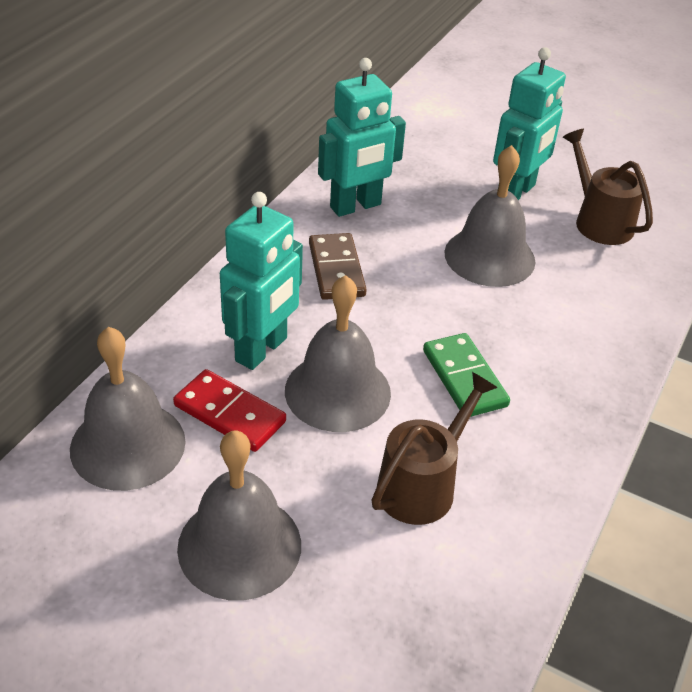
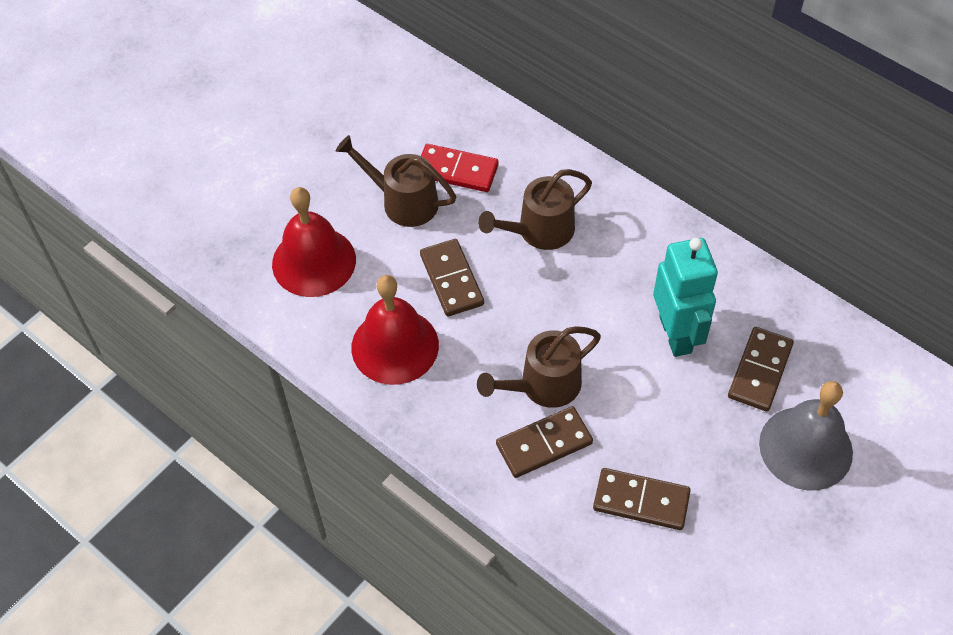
brown domino: 1 -> 4
brown watering can: 2 -> 3
green domino: 1 -> 0
grey bell: 4 -> 1
red bell: 0 -> 2
turquoise robot: 3 -> 1

